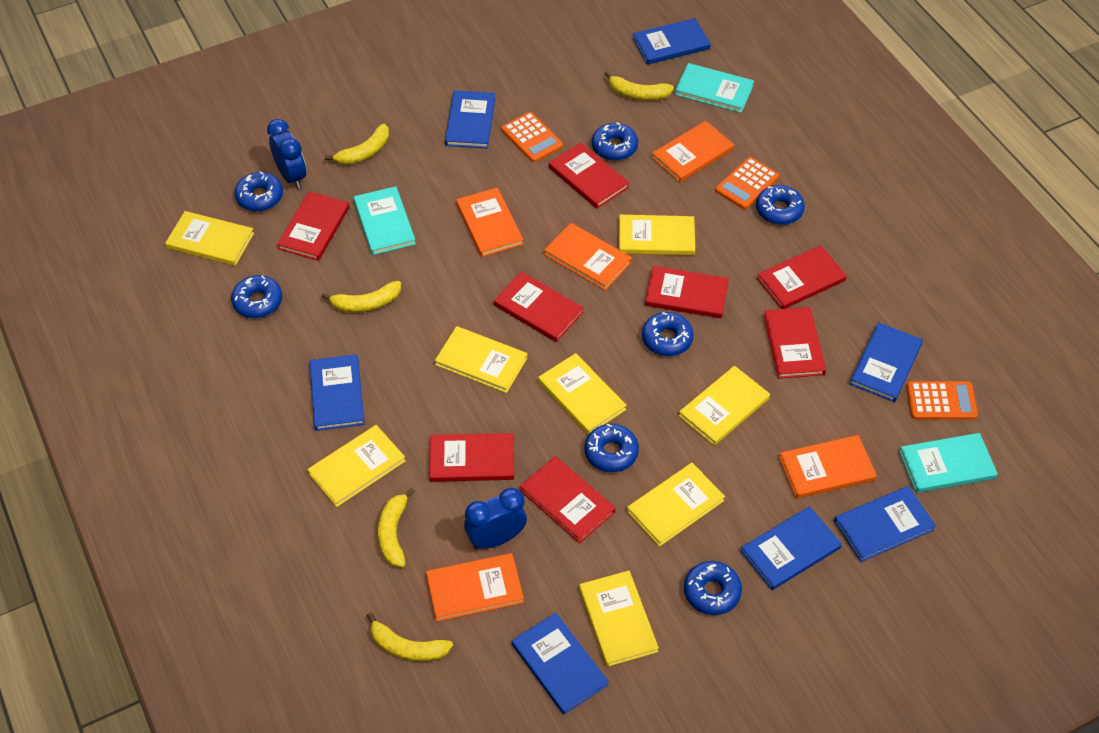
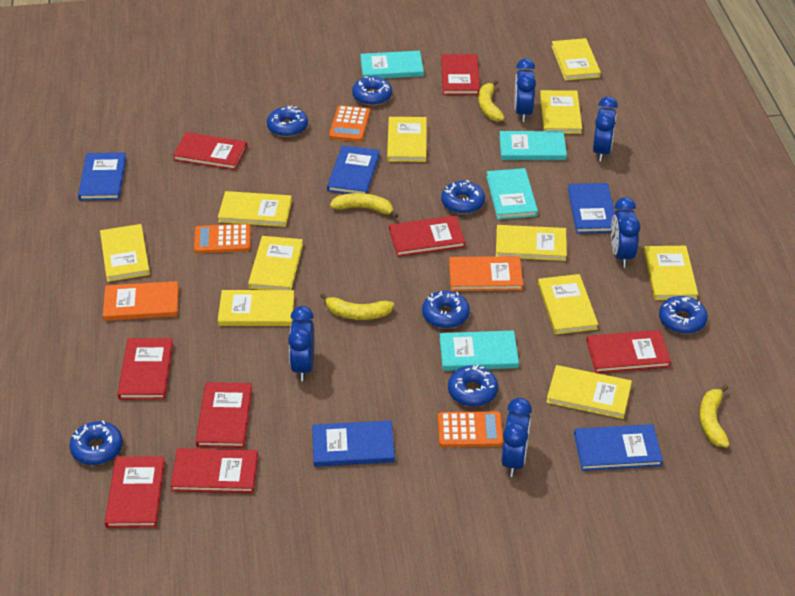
blue book: 7 -> 5
blue clock: 2 -> 5
orange book: 5 -> 2
turquoise book: 3 -> 4
yellow banana: 5 -> 4
yellow book: 8 -> 11

